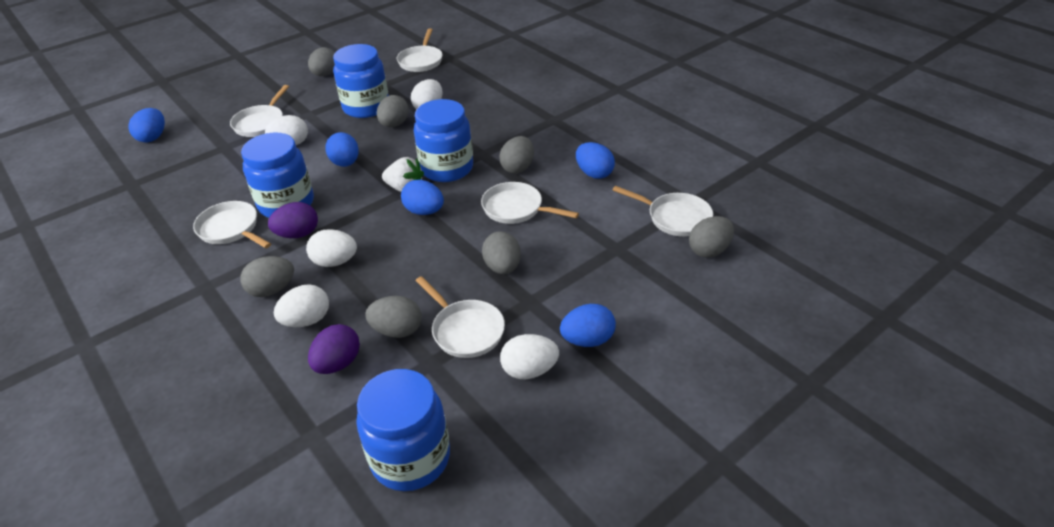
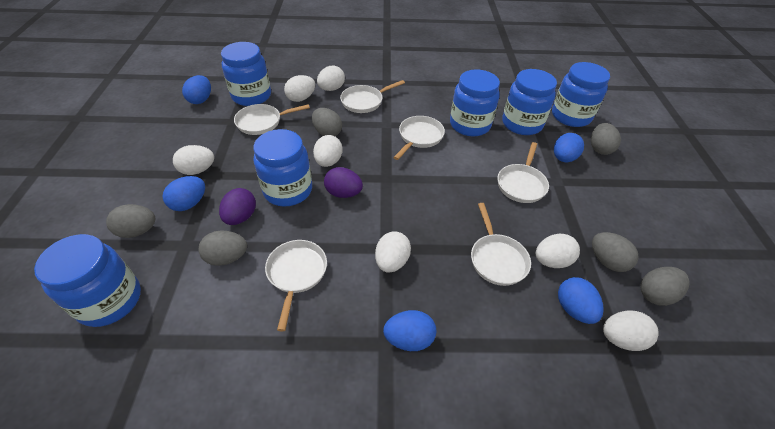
blue jar: 4 -> 6
grey egg: 7 -> 6
white egg: 5 -> 7
white strawberry: 1 -> 0

